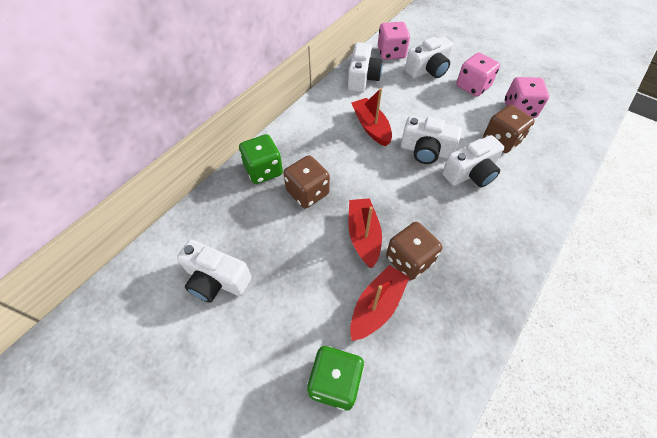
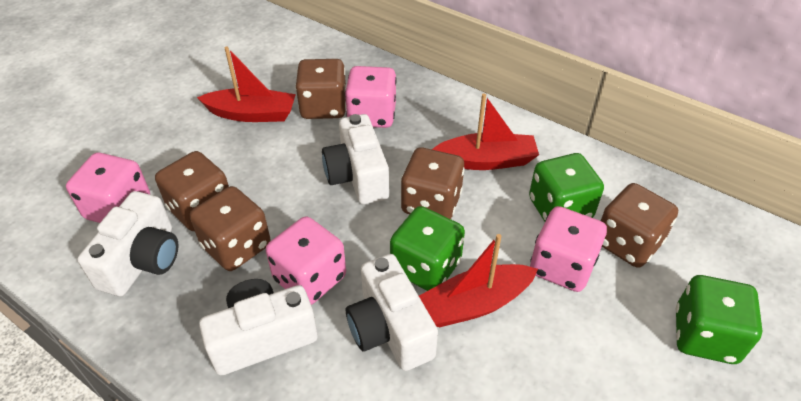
brown dice: 3 -> 5
green dice: 2 -> 3
pink dice: 3 -> 4
white camera: 5 -> 4

